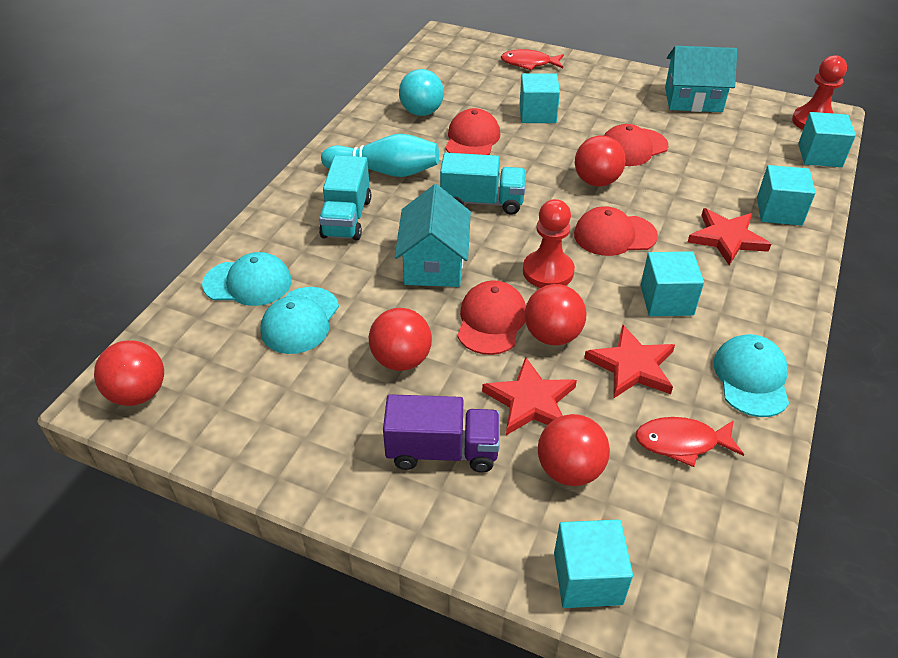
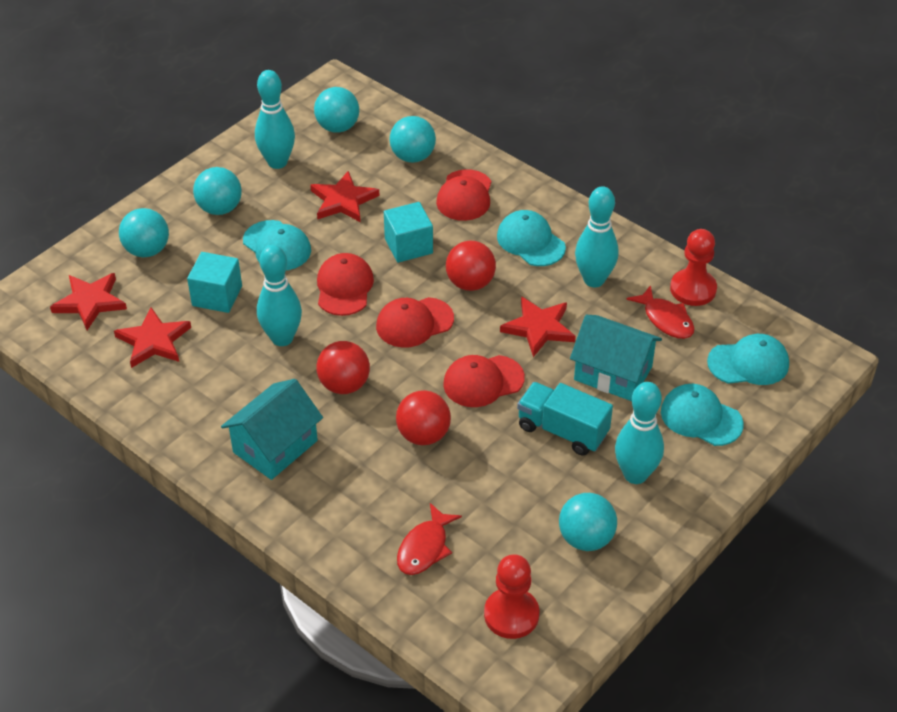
purple truck: 1 -> 0
red ball: 5 -> 3
red star: 3 -> 4
turquoise ball: 1 -> 5
turquoise bowling pin: 1 -> 4
turquoise cap: 3 -> 4
turquoise cube: 5 -> 2
turquoise truck: 2 -> 1

